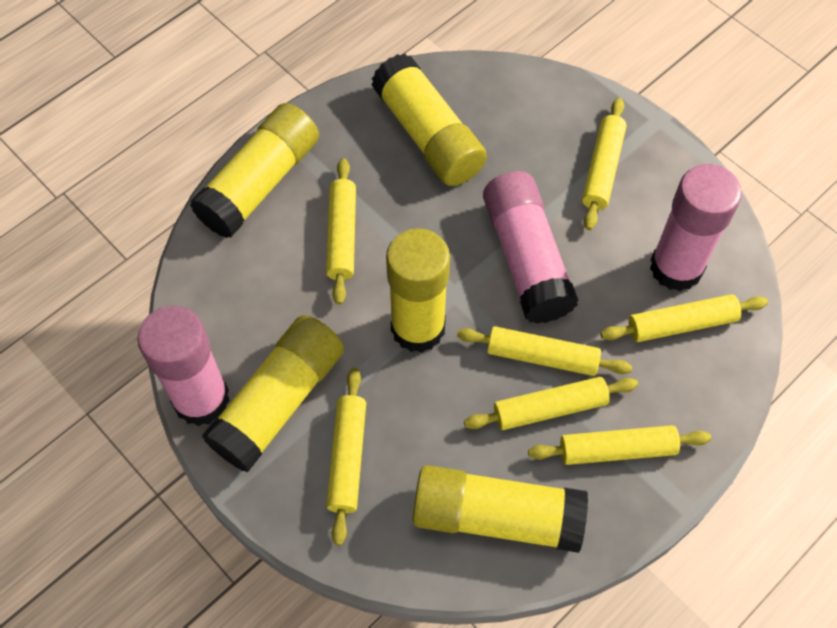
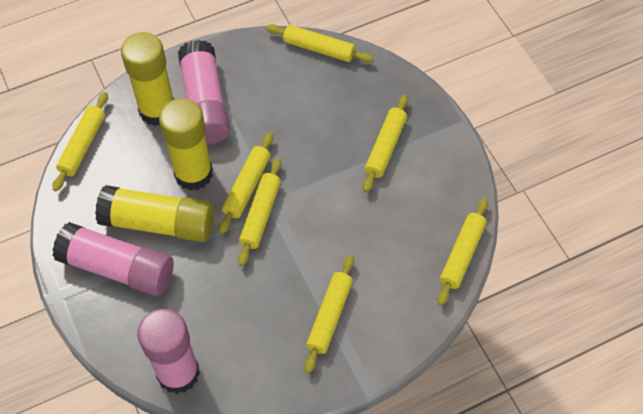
yellow glue stick: 5 -> 3

